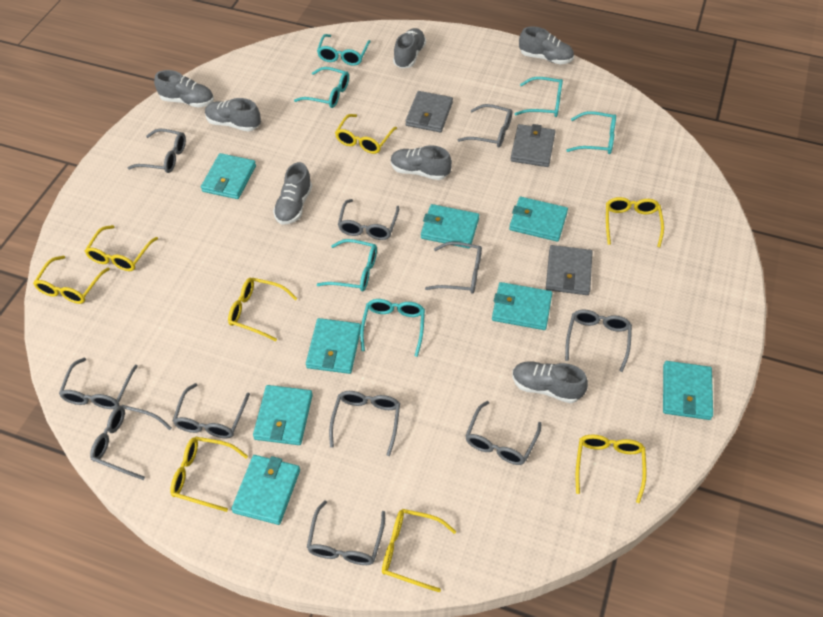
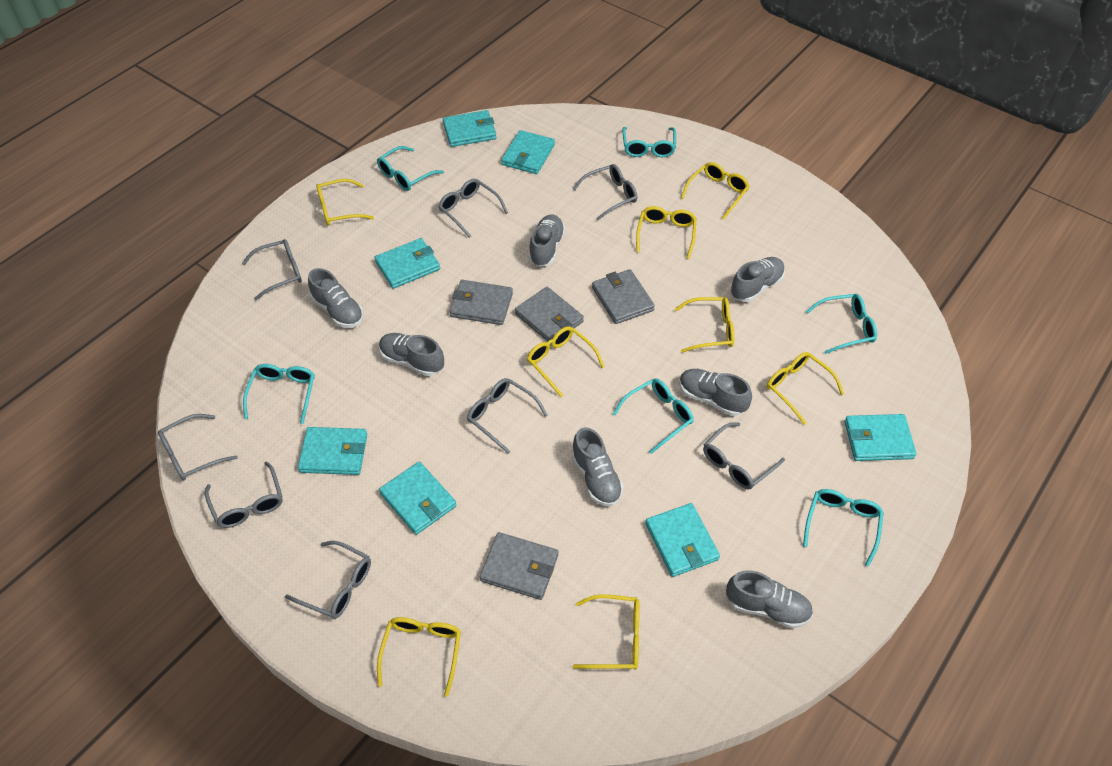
grey glasses: 11 -> 8
grey wallet: 3 -> 4
turquoise wallet: 8 -> 7

